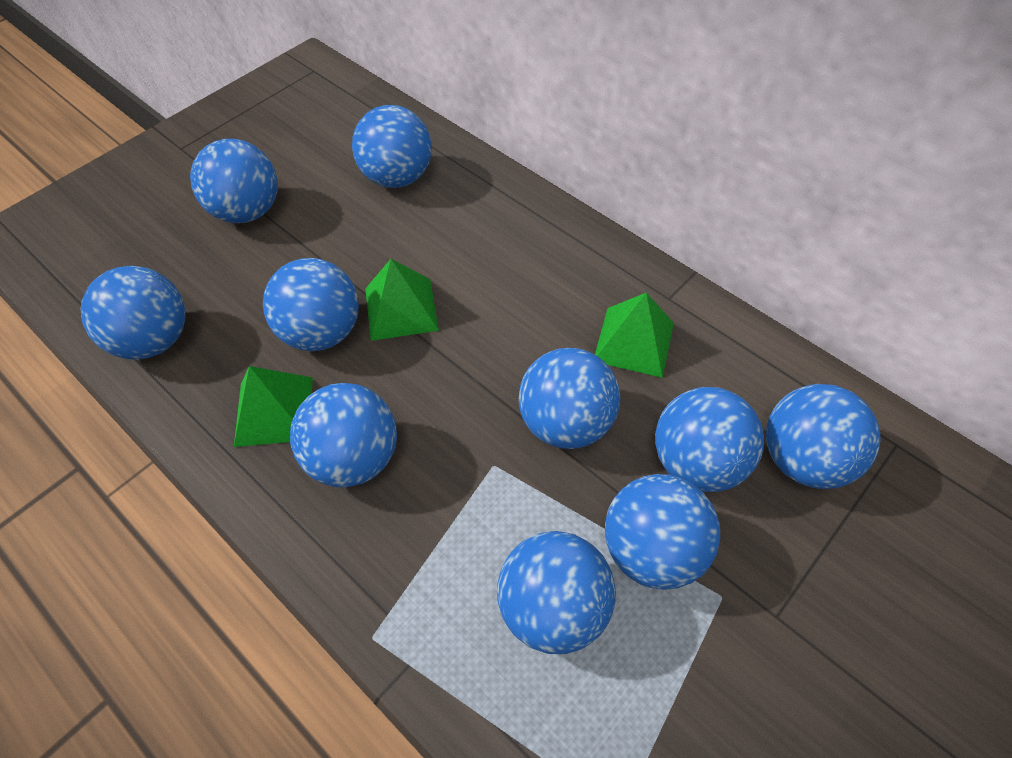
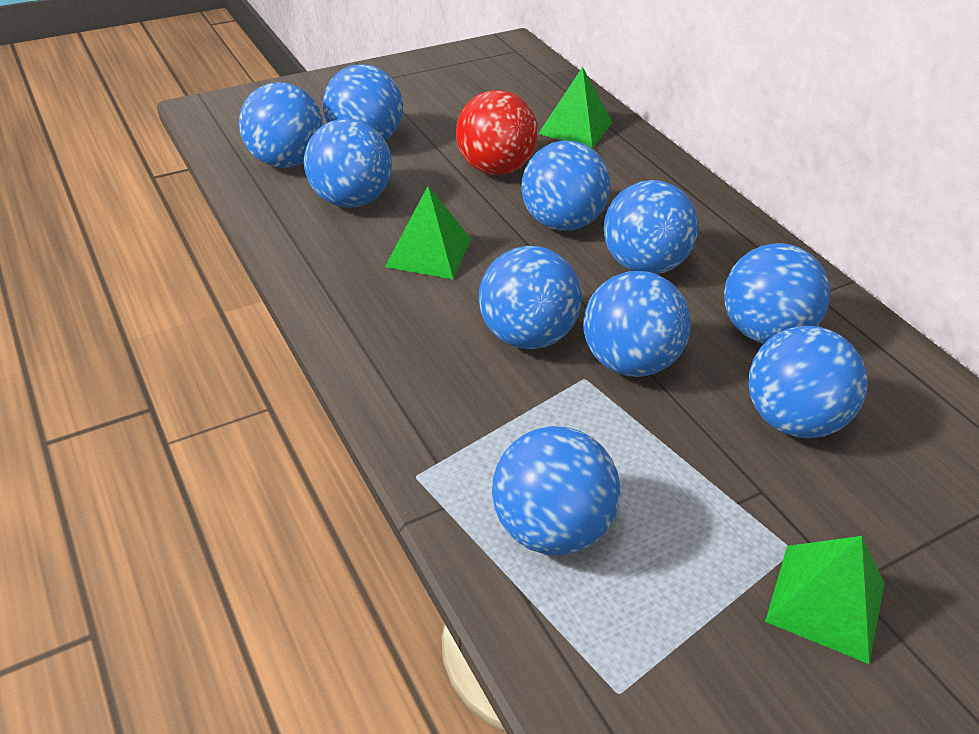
red ball: 0 -> 1

